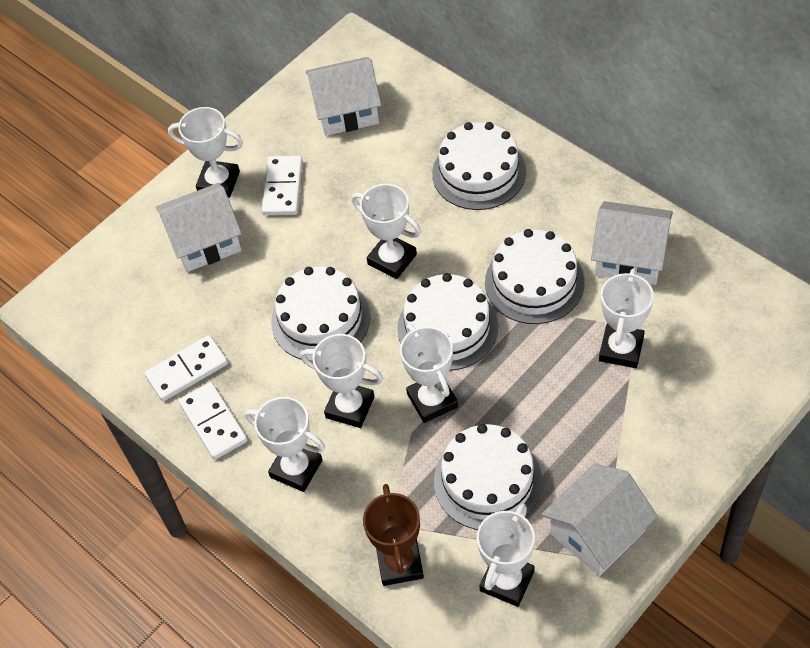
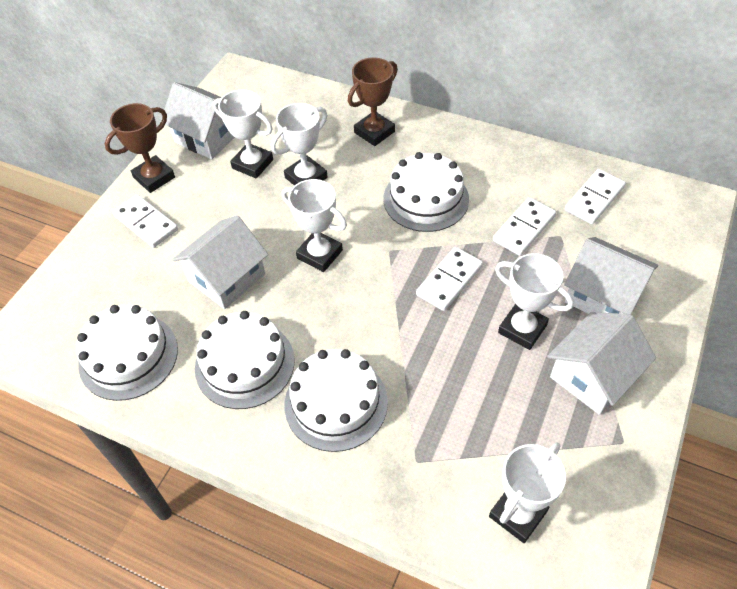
brown trophy: 1 -> 2
white cake: 5 -> 4
white domino: 3 -> 4
white trophy: 7 -> 5

